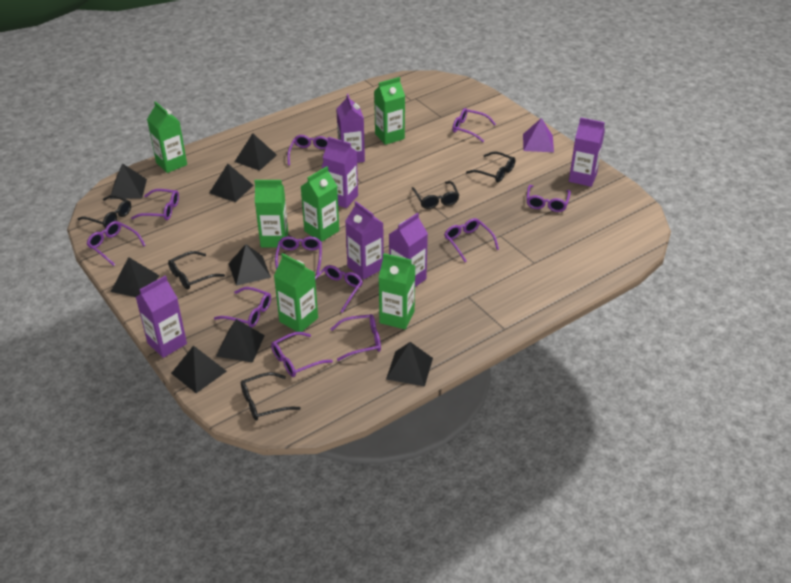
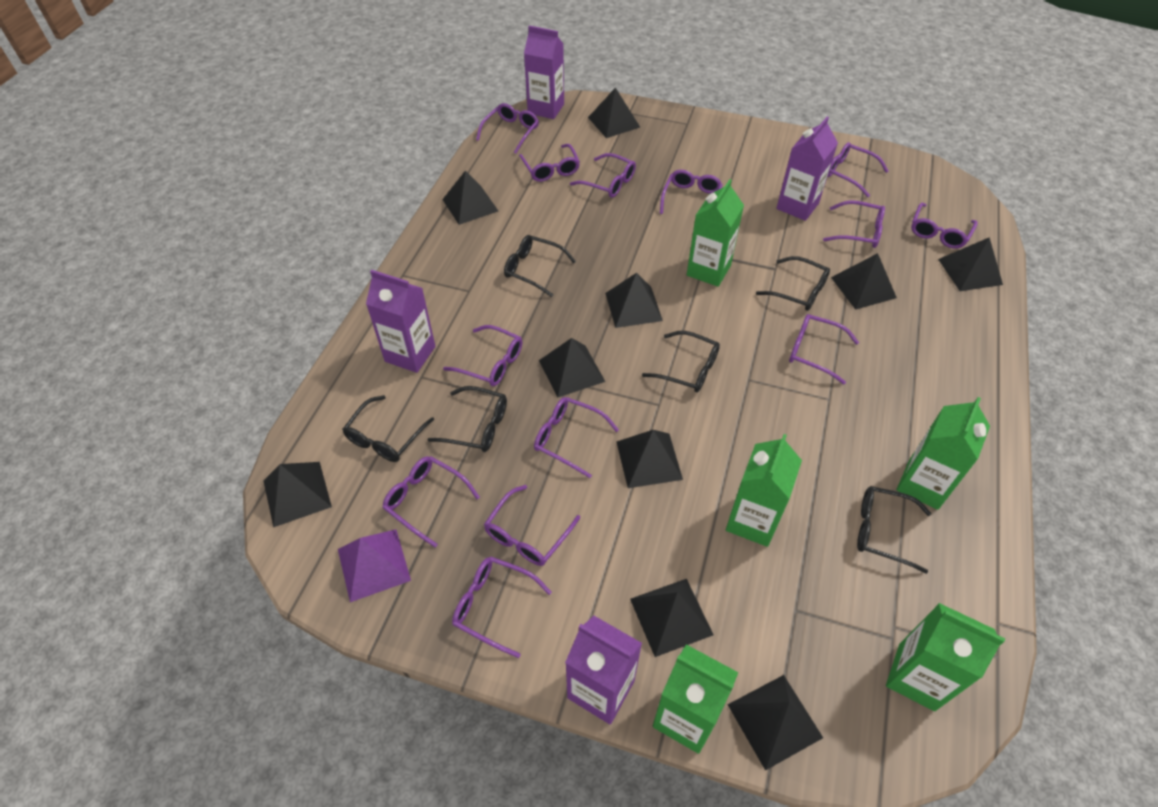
black glasses: 5 -> 6
black pyramid: 8 -> 10
green carton: 6 -> 5
purple carton: 6 -> 4
purple glasses: 11 -> 13

